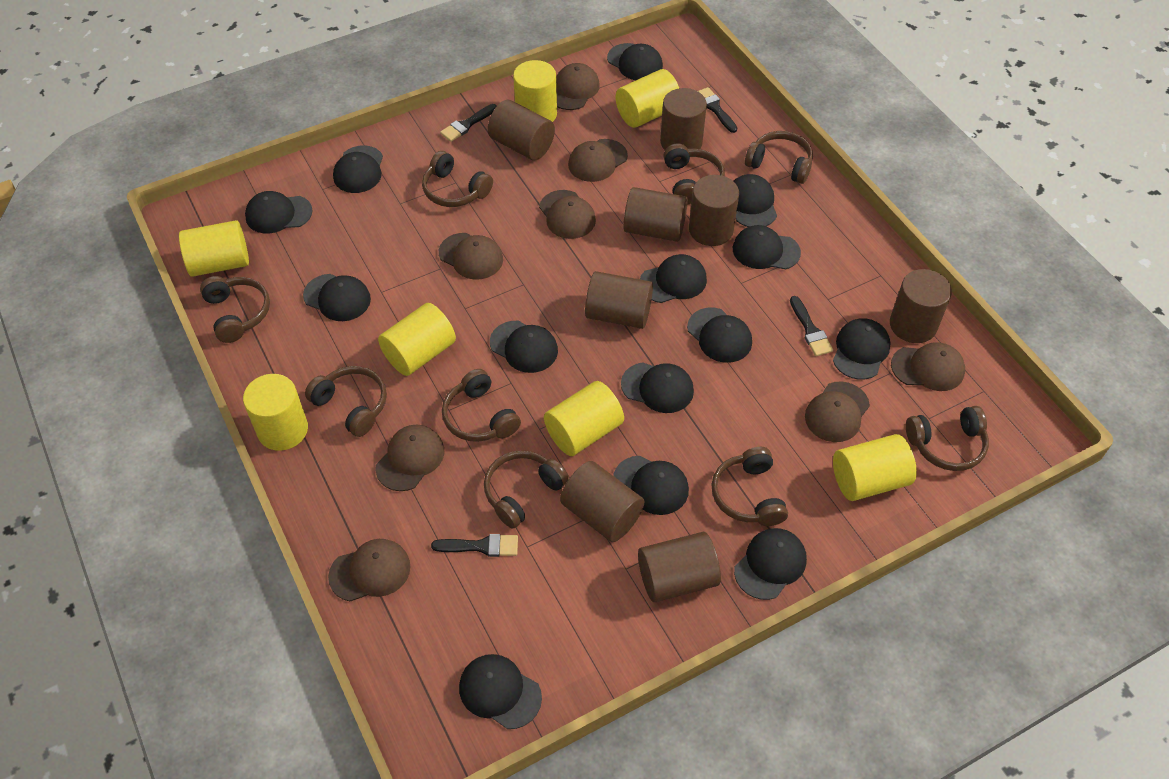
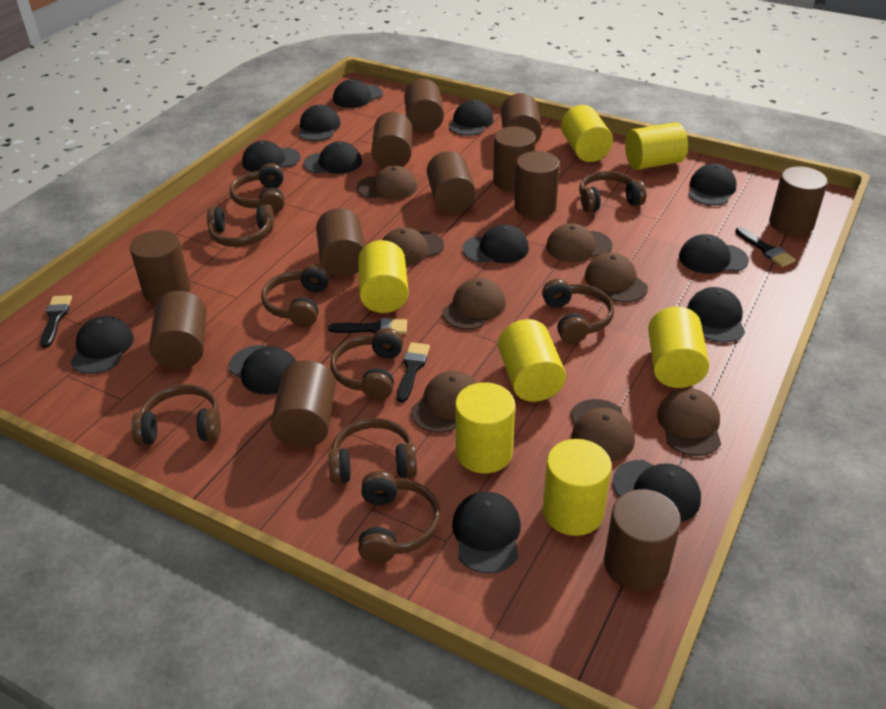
black cap: 14 -> 13
brown cylinder: 8 -> 12

